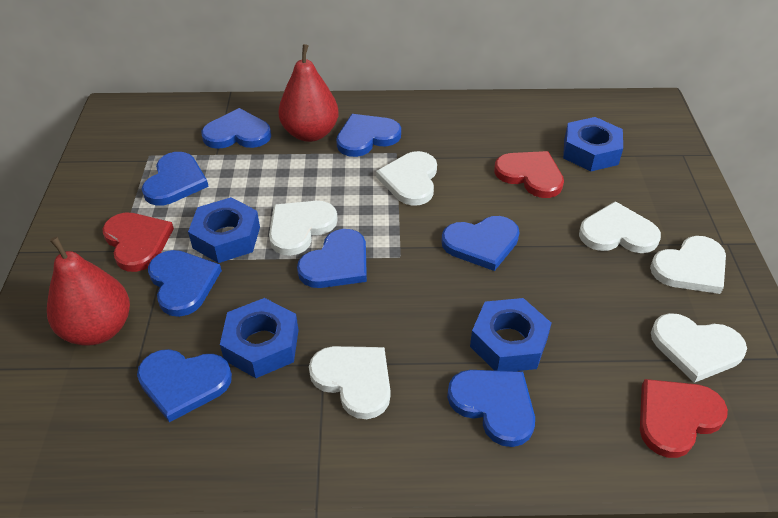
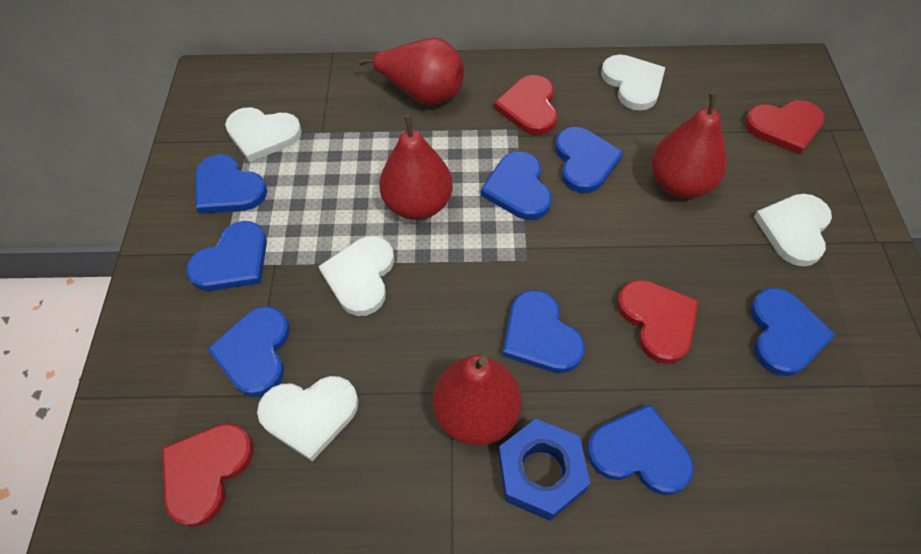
blue nut: 4 -> 1
red heart: 3 -> 4
red pear: 2 -> 4
white heart: 6 -> 5

